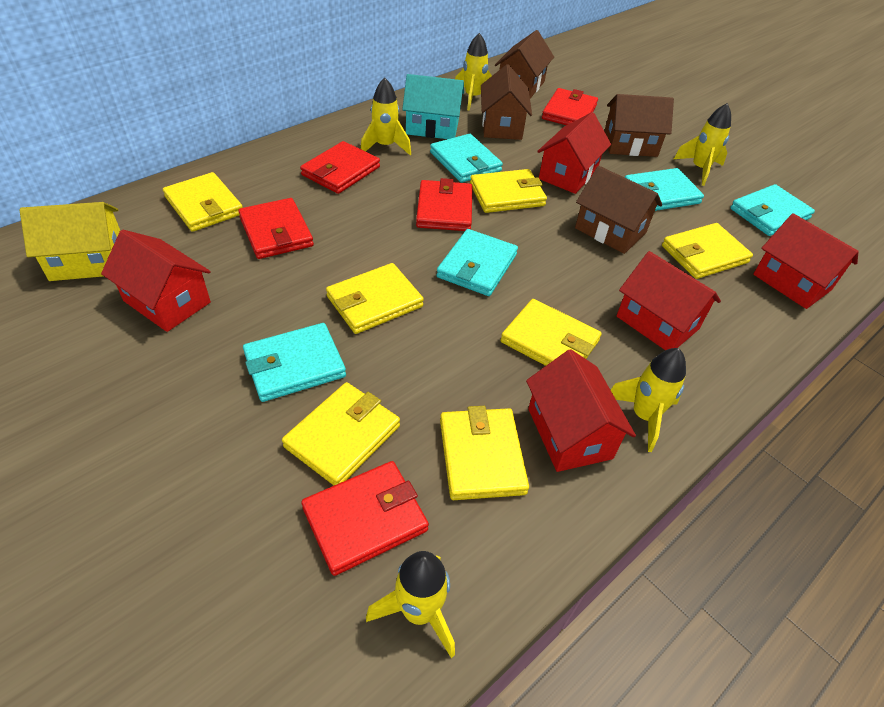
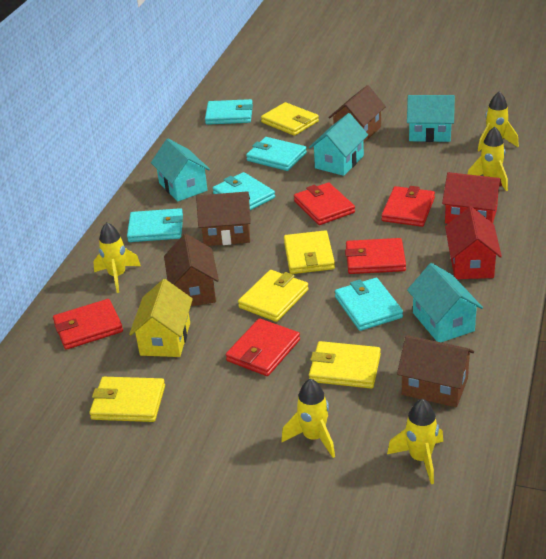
red house: 5 -> 2
turquoise house: 1 -> 4
yellow wallet: 7 -> 5

